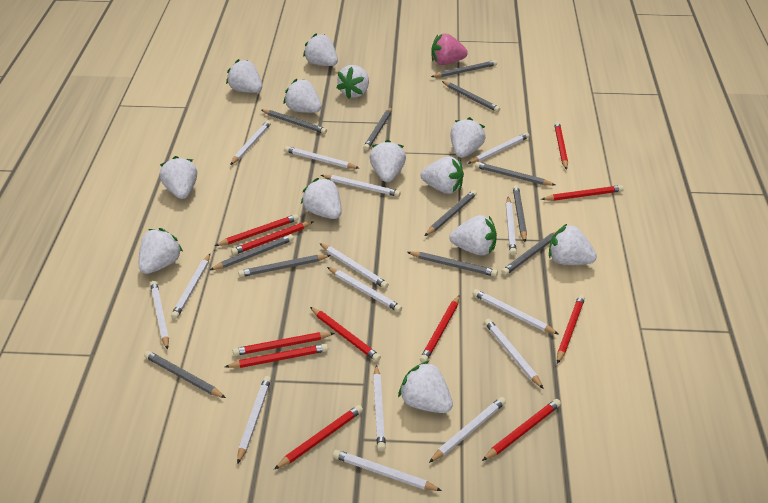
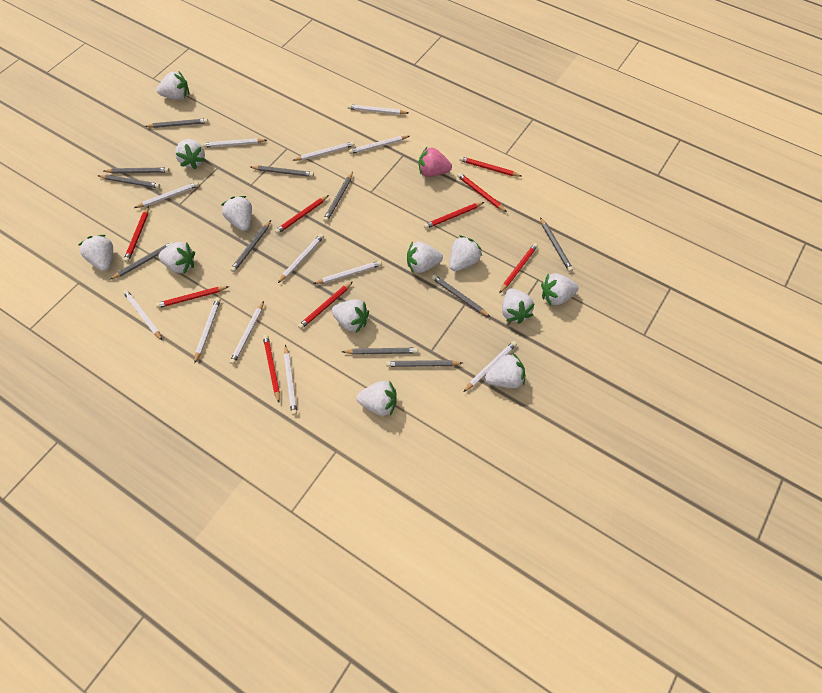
grey pencil: 12 -> 11
red pencil: 11 -> 9
white pencil: 15 -> 12
white strawberry: 13 -> 12

